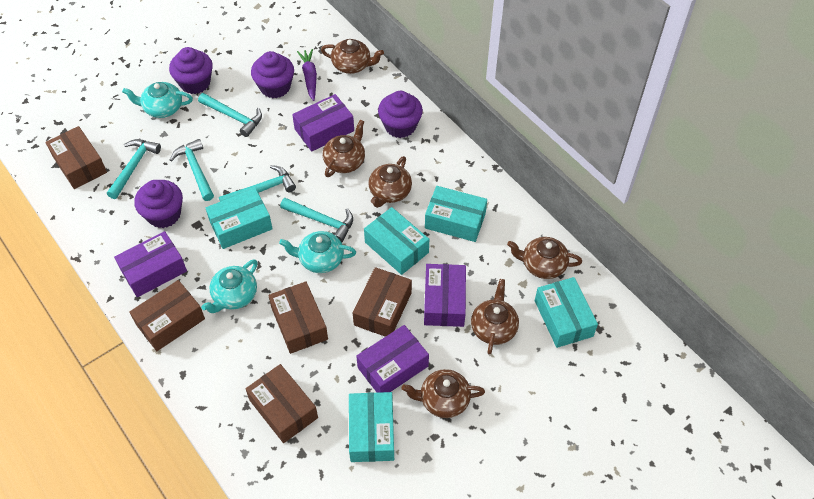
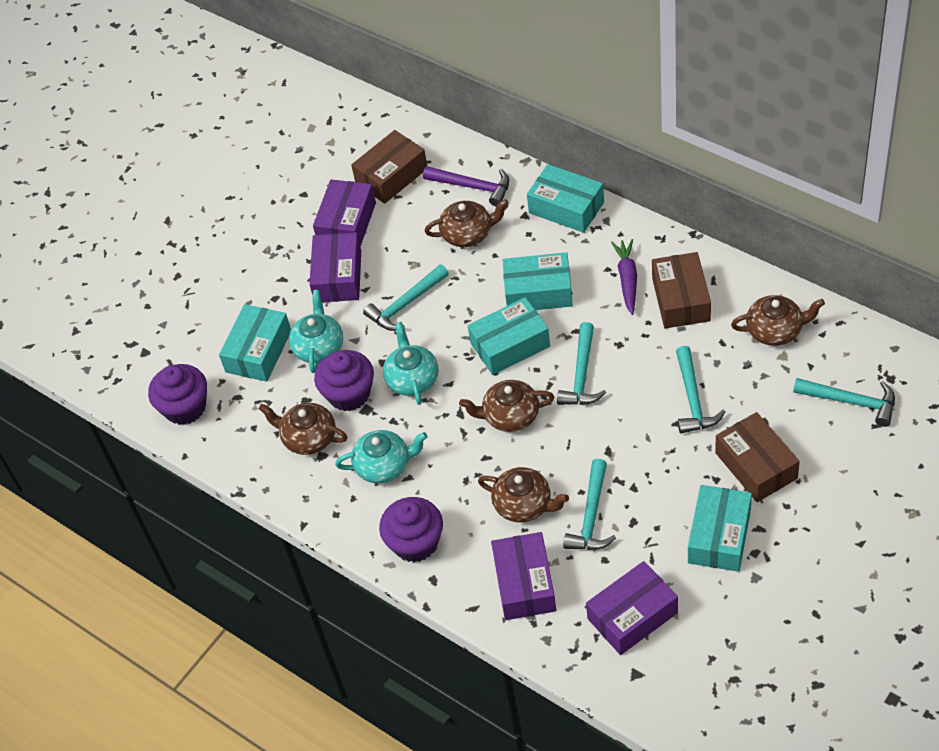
brown box: 5 -> 3
brown teapot: 6 -> 5
purple cupcake: 4 -> 3
purple hammer: 0 -> 1

